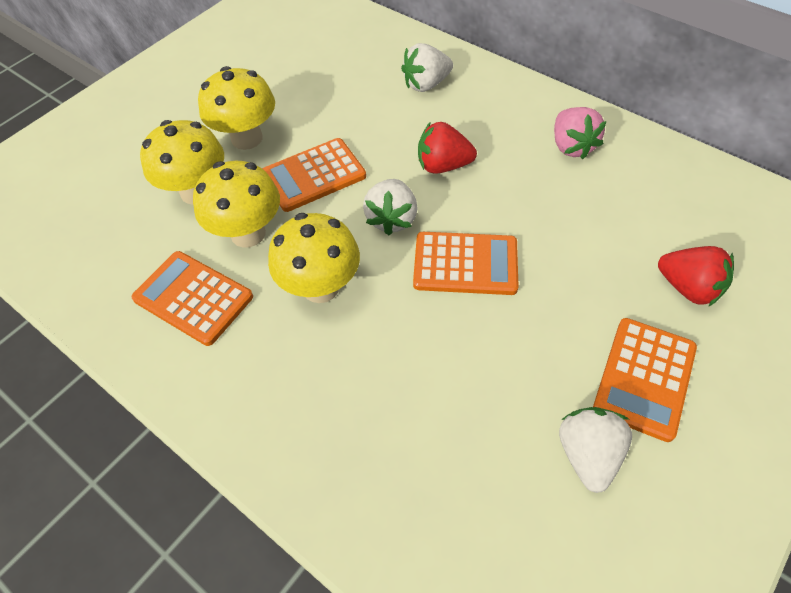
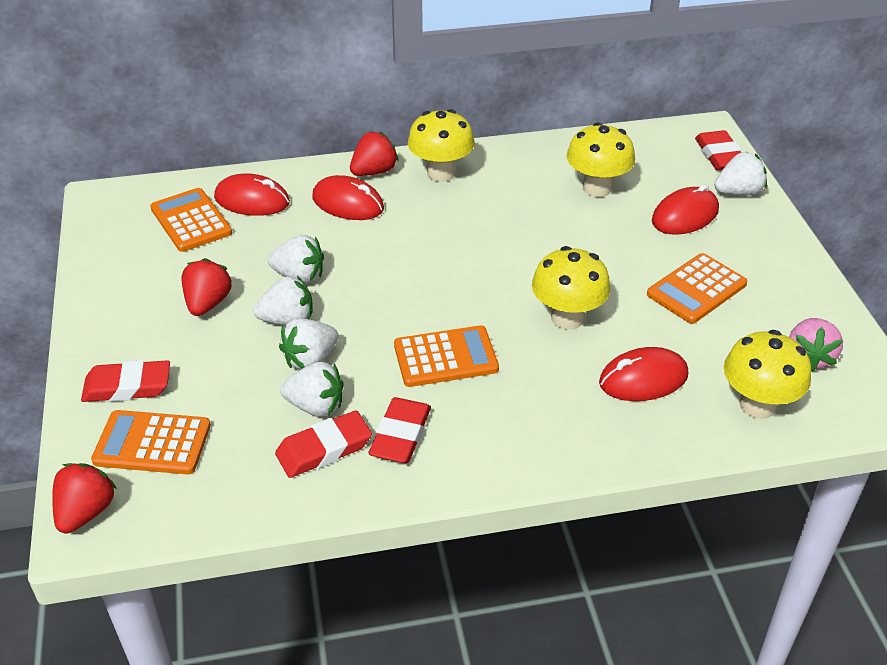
red eraser: 0 -> 4
red mouse: 0 -> 4
red strawberry: 2 -> 3
white strawberry: 3 -> 5

